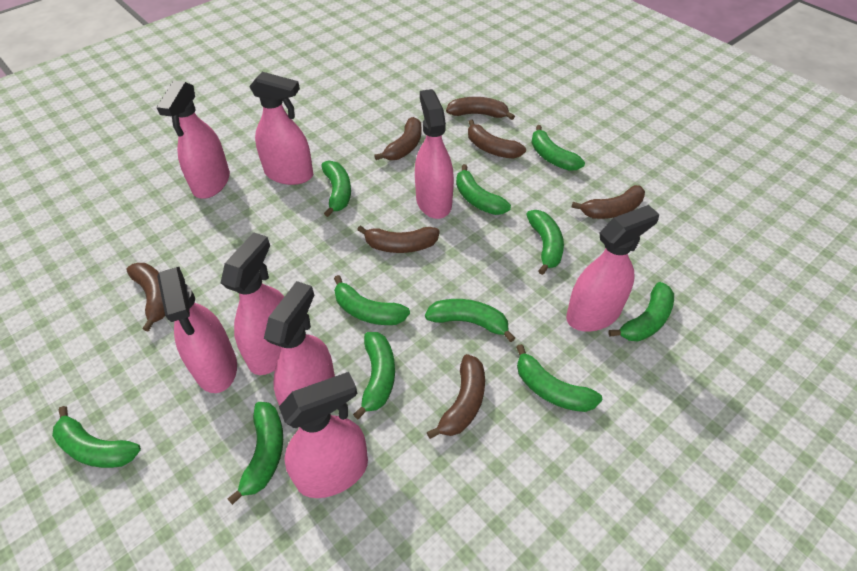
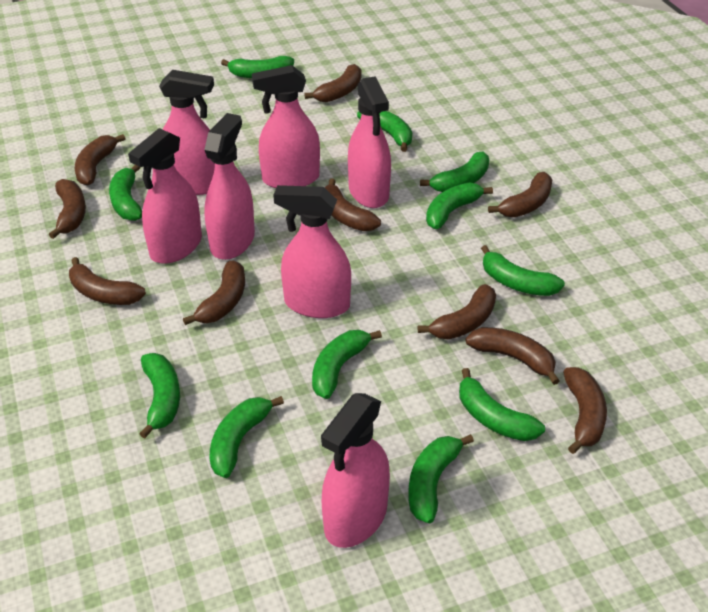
brown banana: 7 -> 10
pink spray bottle: 8 -> 7

